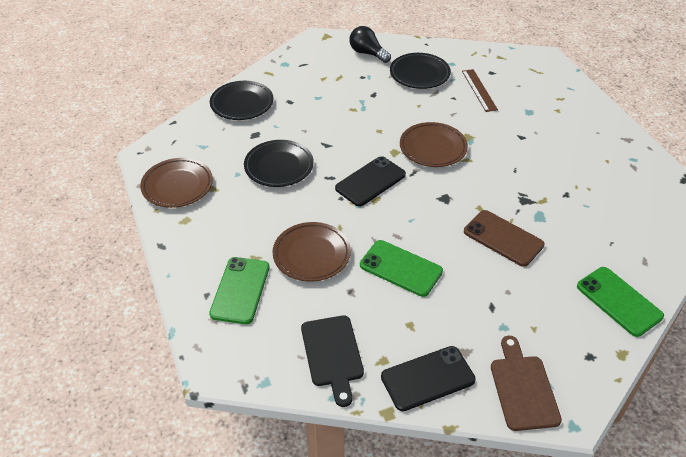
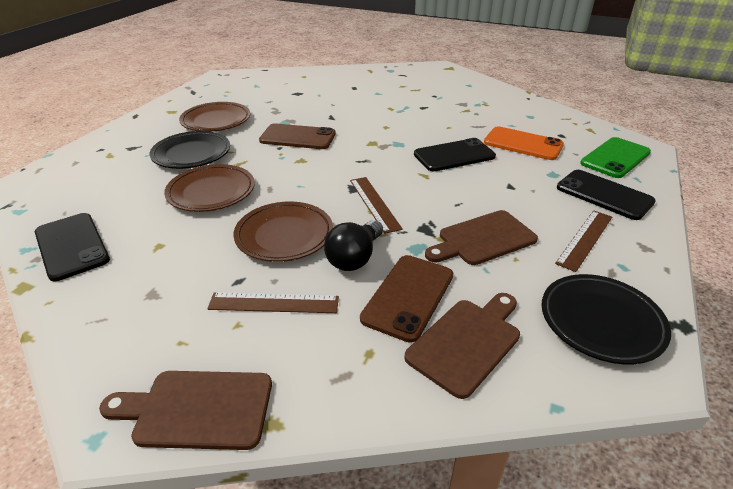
black cutting board: 1 -> 0
black phone: 2 -> 3
black plate: 3 -> 2
brown cutting board: 1 -> 3
brown phone: 1 -> 2
brown ruler: 1 -> 3
green phone: 3 -> 1
orange phone: 0 -> 1

